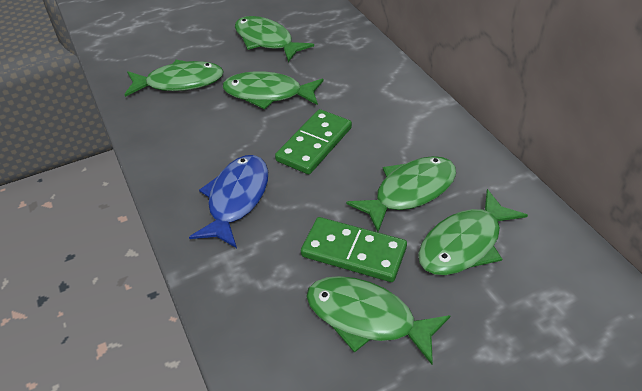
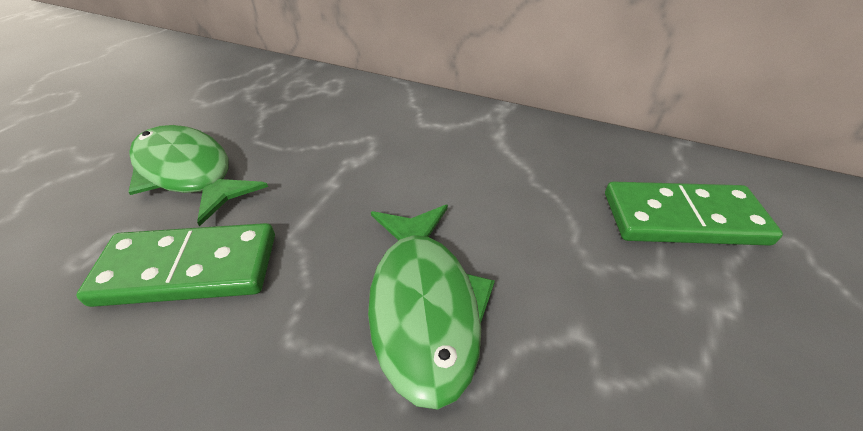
blue fish: 1 -> 0
green fish: 6 -> 2

